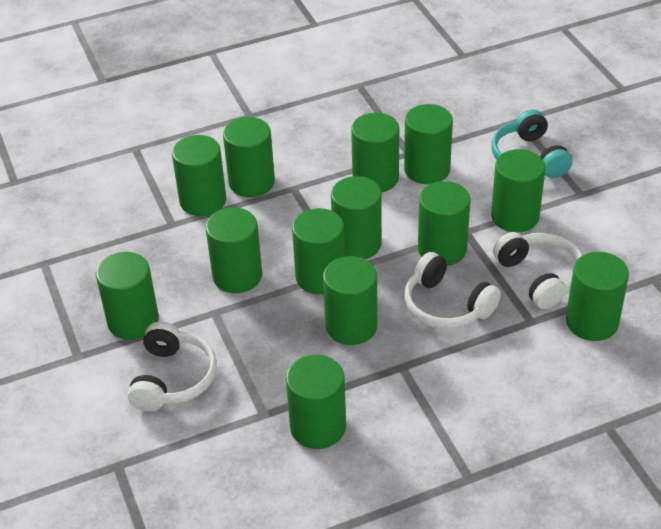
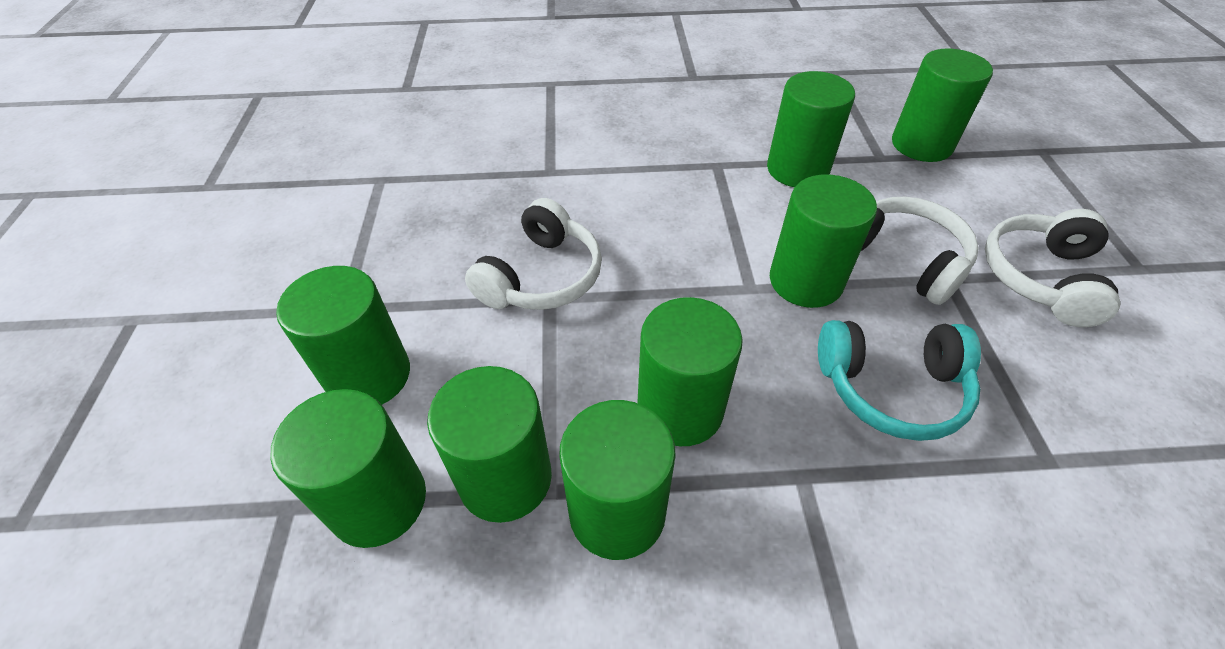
green cylinder: 13 -> 8

